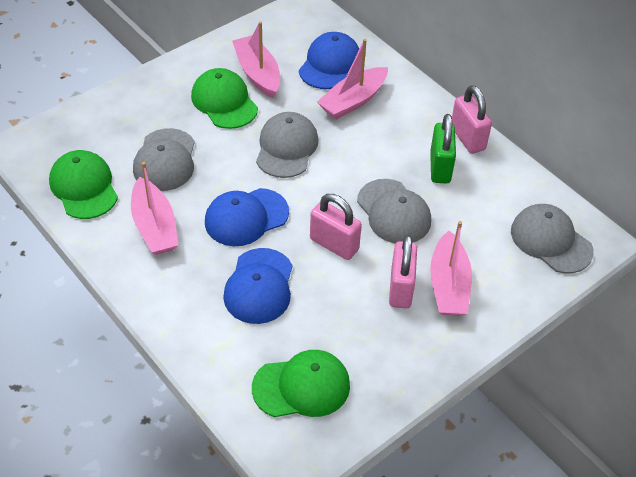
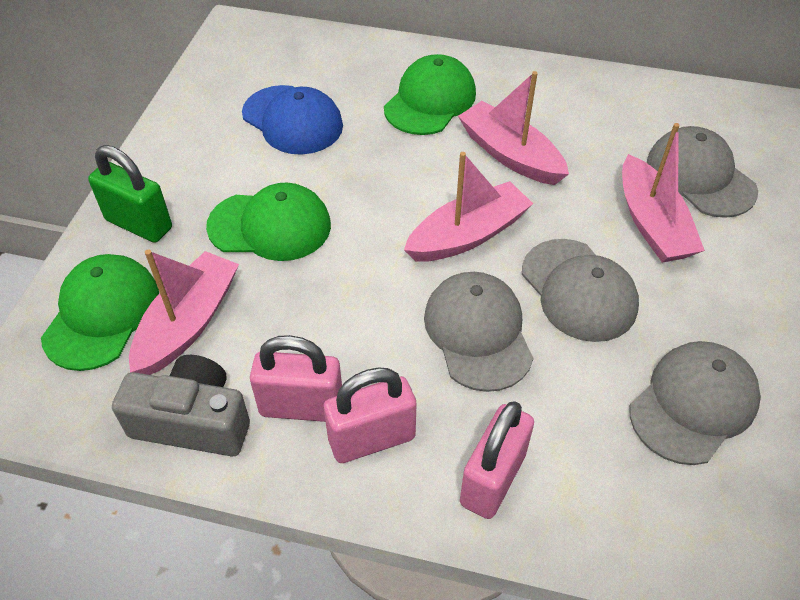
blue cap: 3 -> 1
grey camera: 0 -> 1

